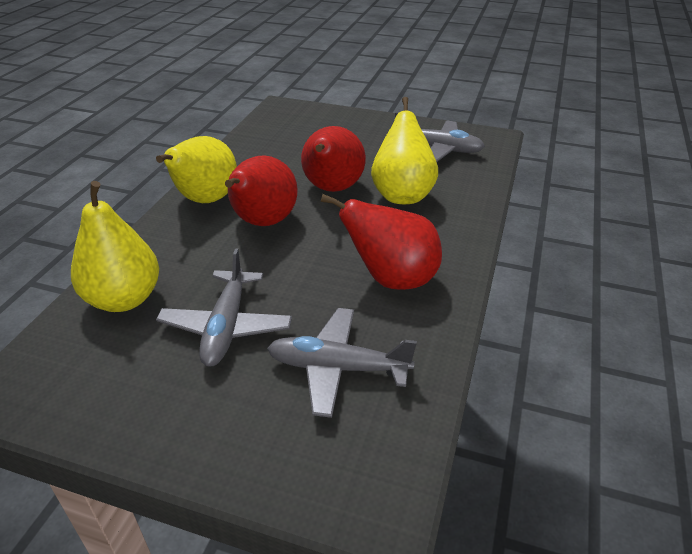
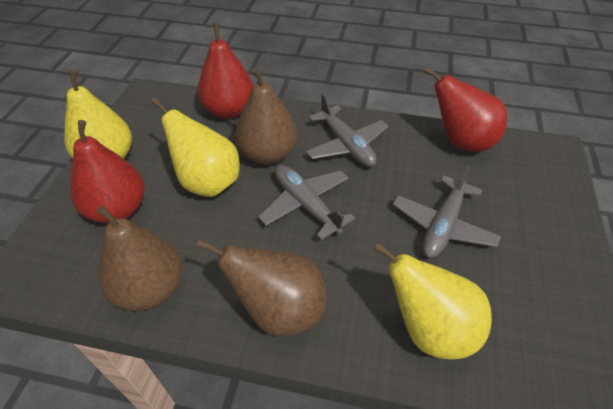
brown pear: 0 -> 3

